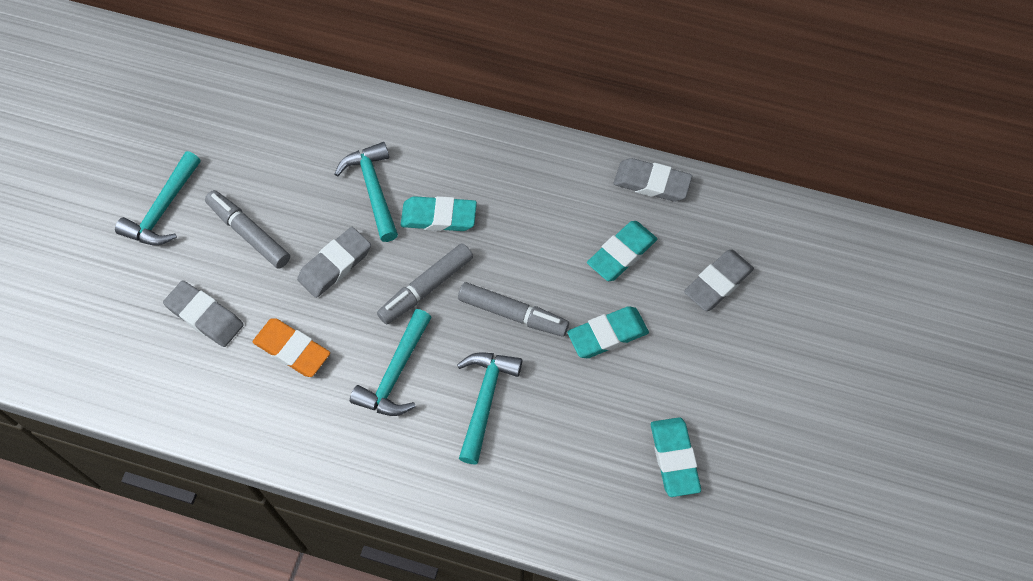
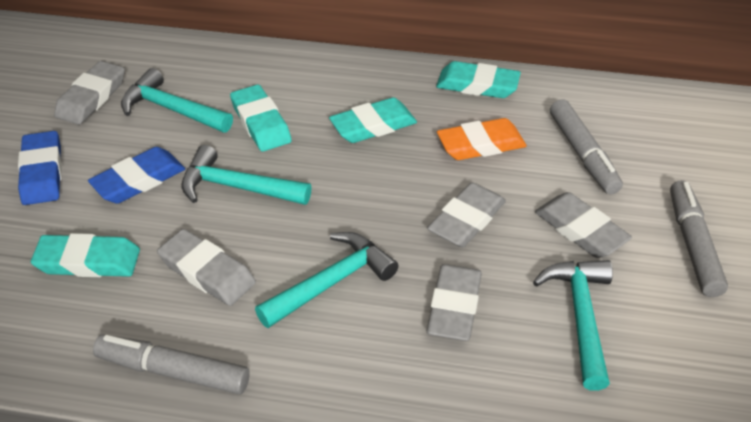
blue eraser: 0 -> 2
grey eraser: 4 -> 5

